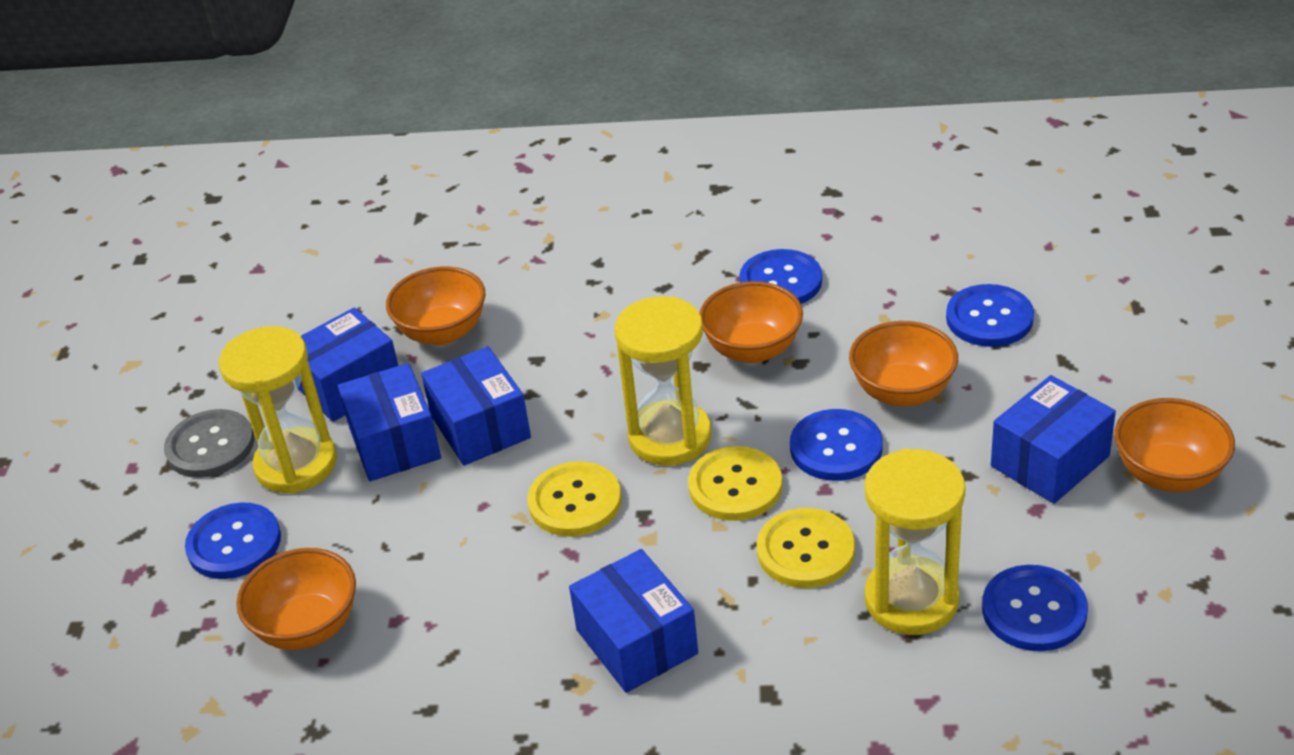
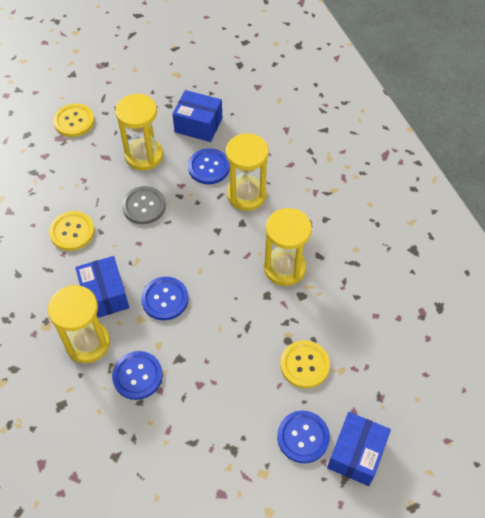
blue box: 5 -> 3
blue button: 5 -> 4
orange bowl: 5 -> 0
yellow hourglass: 3 -> 4

